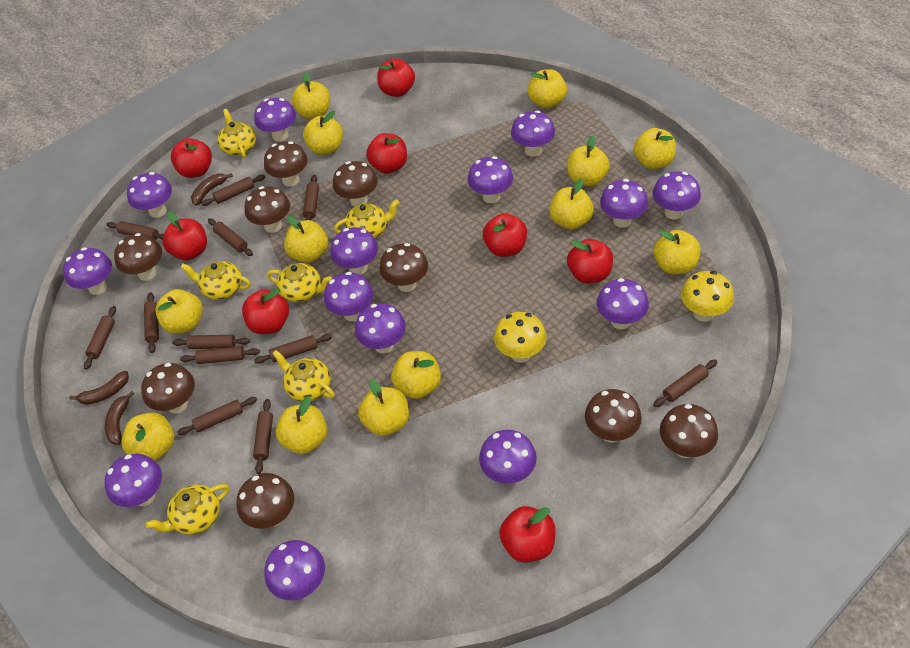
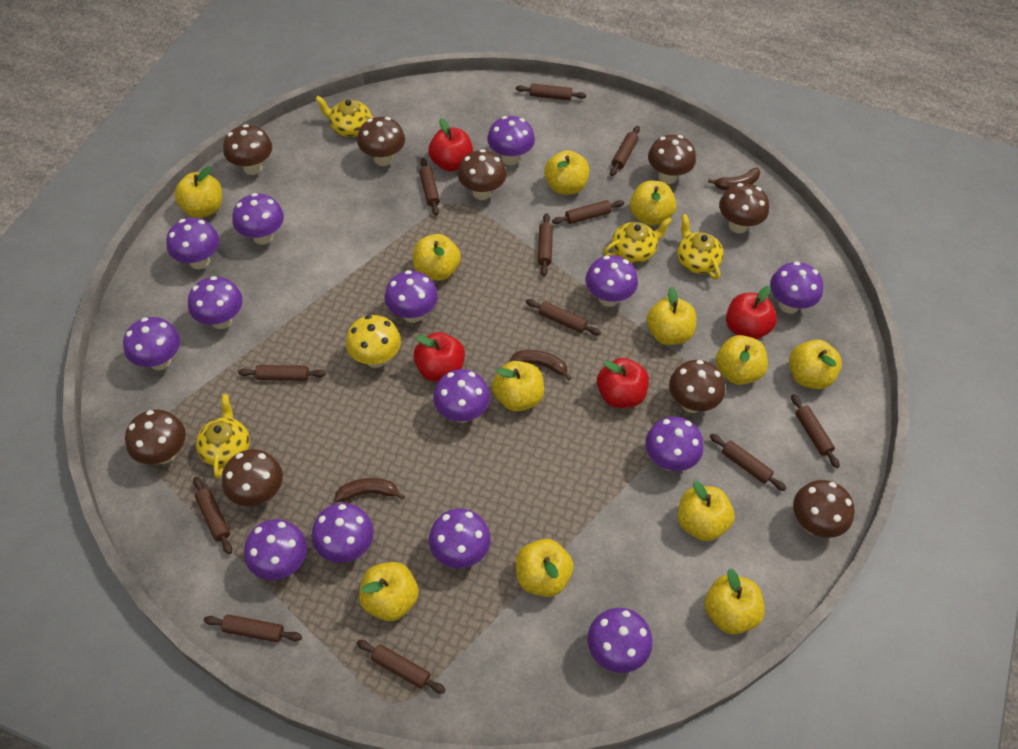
red apple: 8 -> 4
yellow apple: 13 -> 12
yellow mushroom: 2 -> 1
yellow teapot: 6 -> 4

